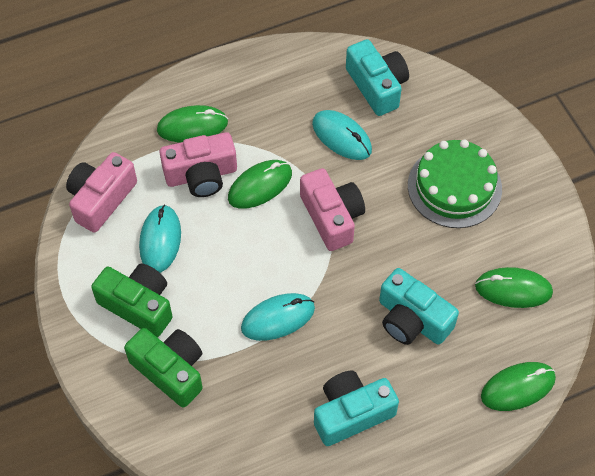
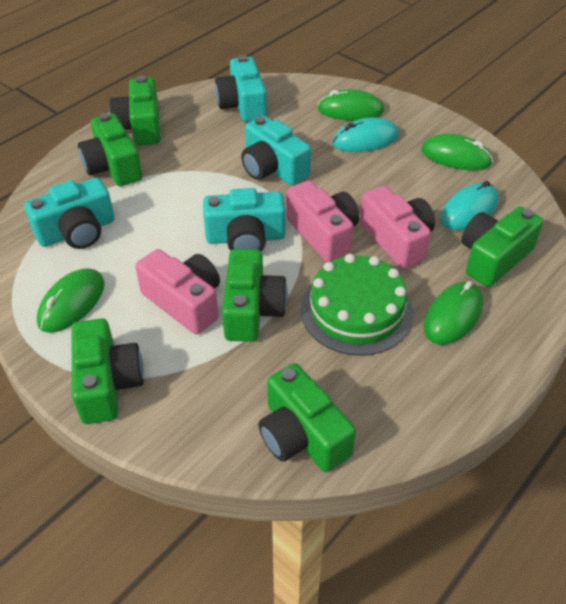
green camera: 2 -> 6
turquoise camera: 3 -> 4
turquoise mouse: 3 -> 2

